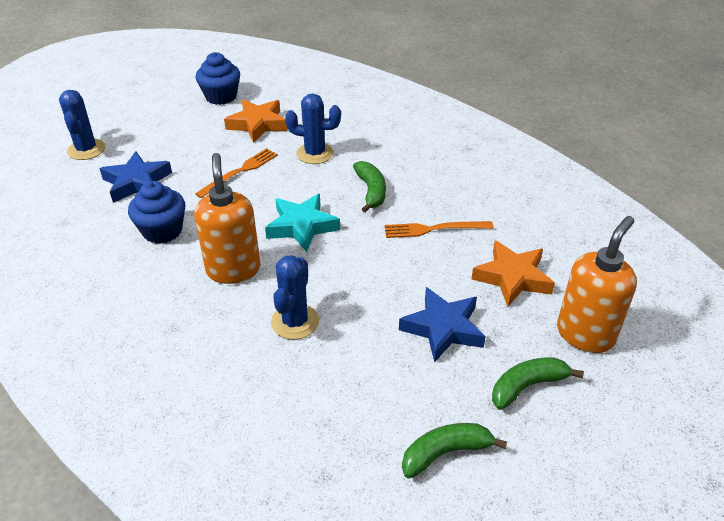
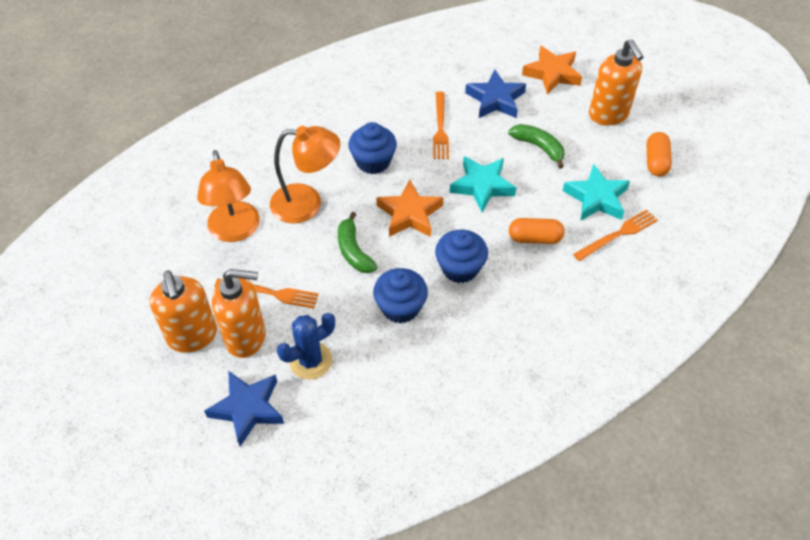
blue cactus: 3 -> 1
blue cupcake: 2 -> 3
green banana: 3 -> 2
orange capsule: 0 -> 2
orange fork: 2 -> 3
orange lamp: 0 -> 2
orange soap dispenser: 2 -> 3
turquoise star: 1 -> 2

